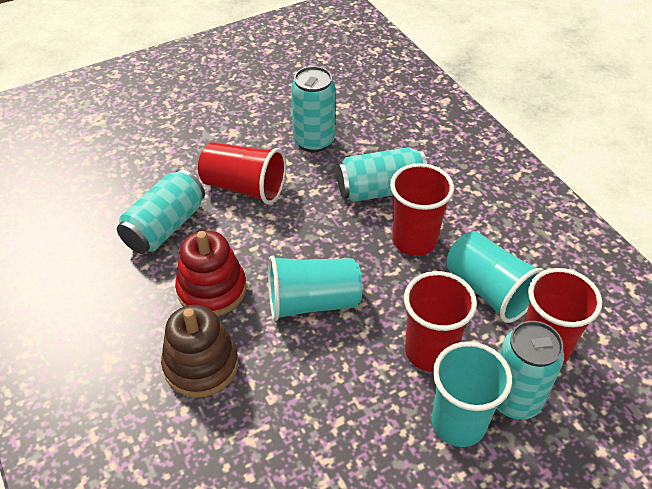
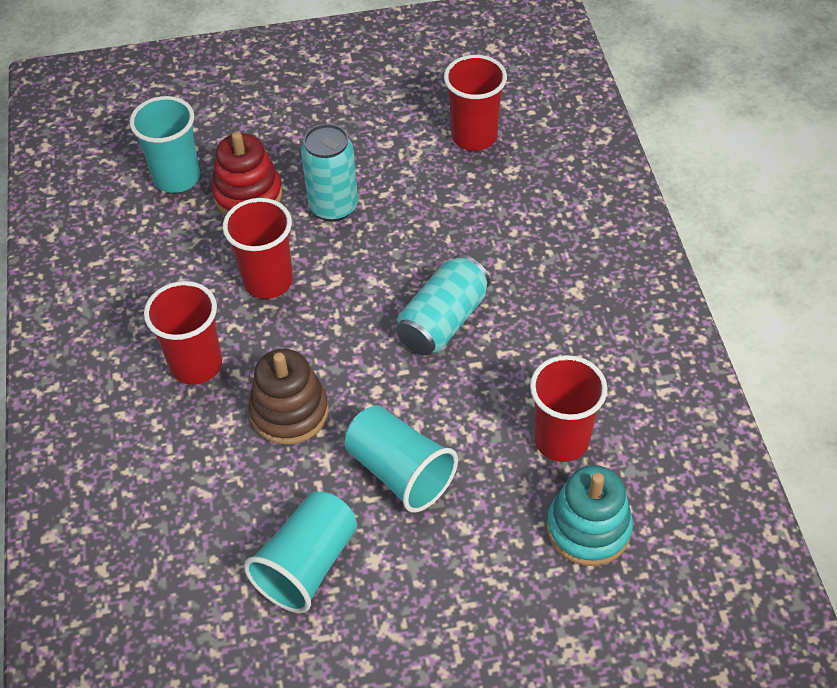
turquoise can: 4 -> 2
turquoise stacking toy: 0 -> 1

